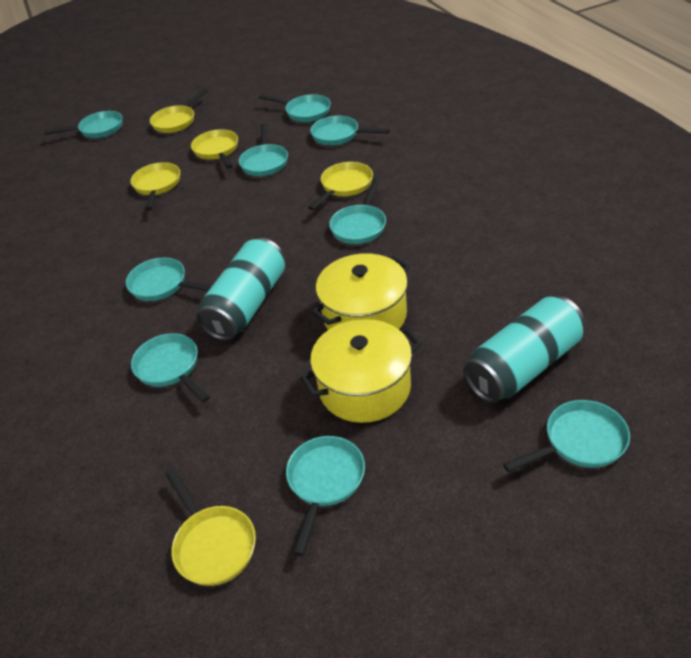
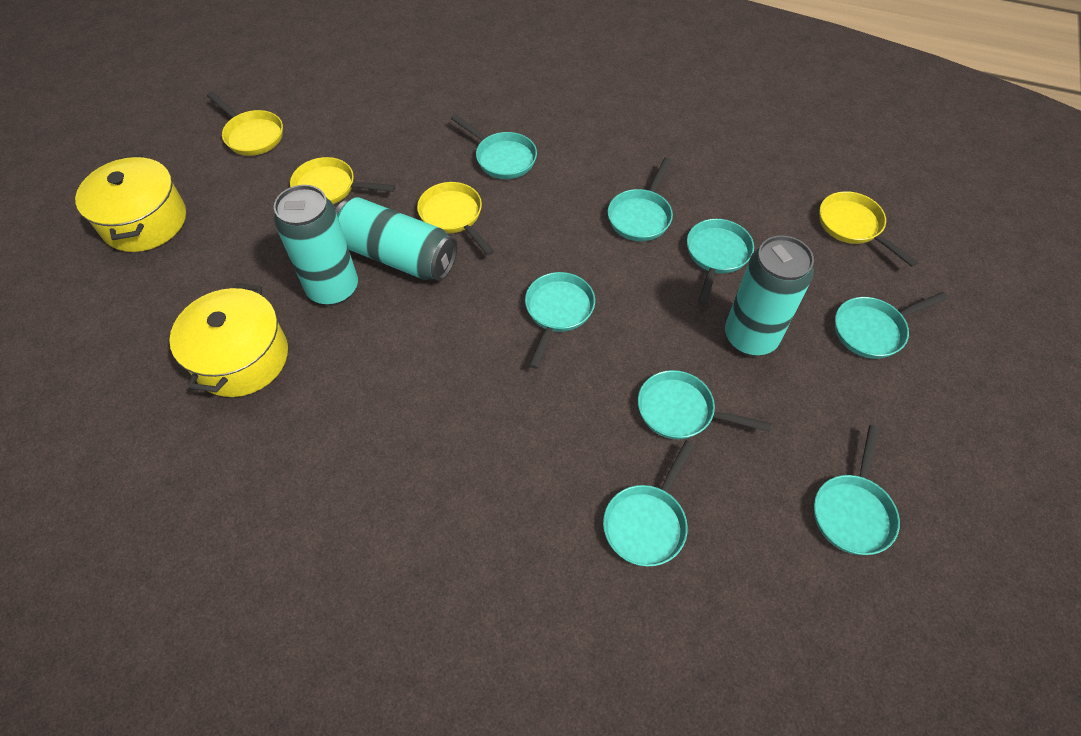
turquoise can: 2 -> 3
turquoise pan: 9 -> 8
yellow pan: 5 -> 4

